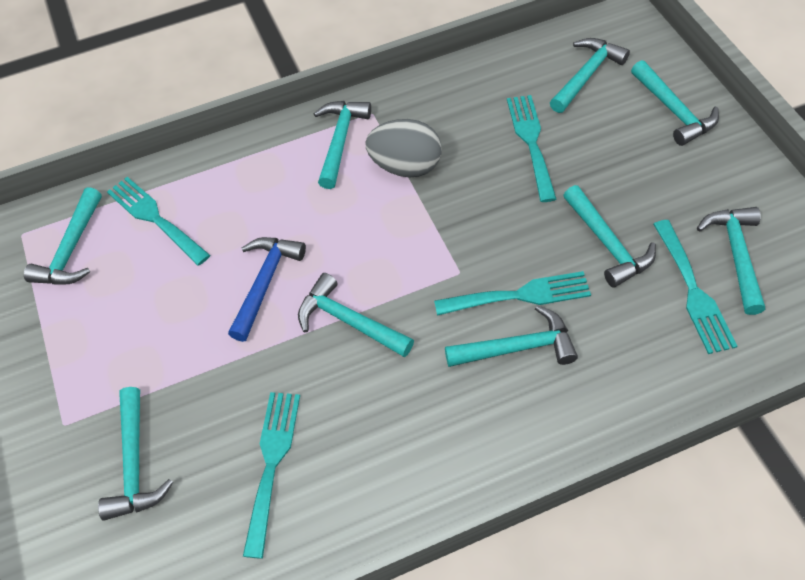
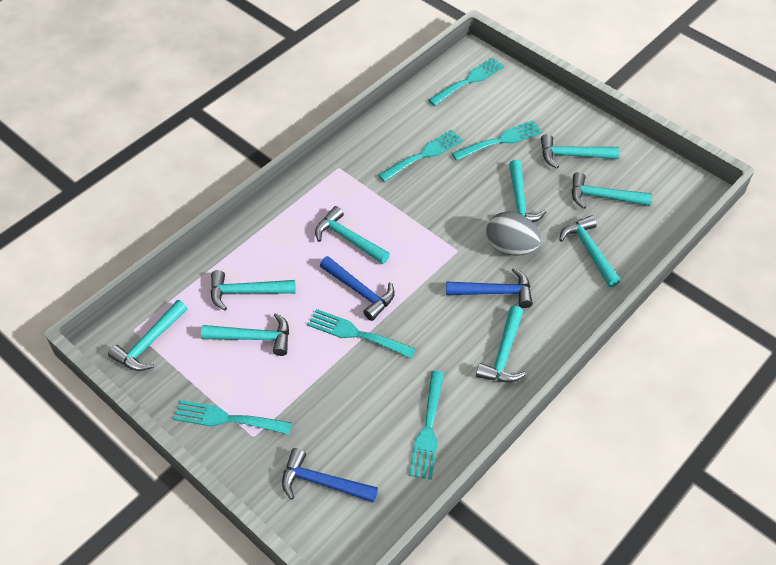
blue hammer: 1 -> 3
turquoise fork: 5 -> 6

